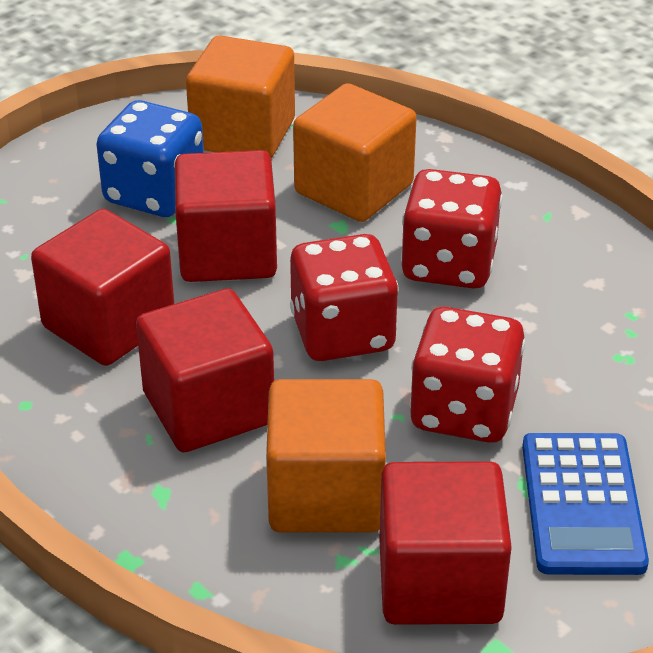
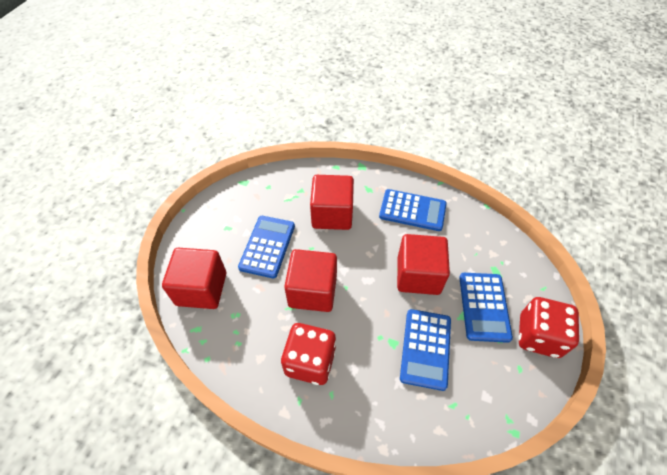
blue calculator: 1 -> 4
blue dice: 1 -> 0
orange cube: 3 -> 0
red dice: 3 -> 2

